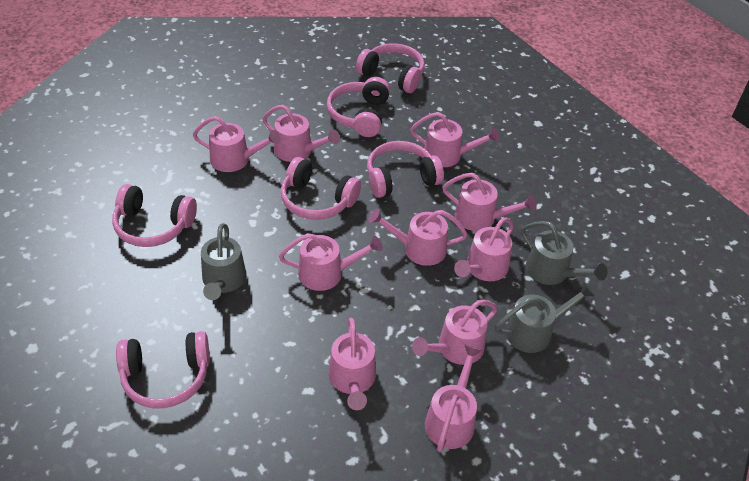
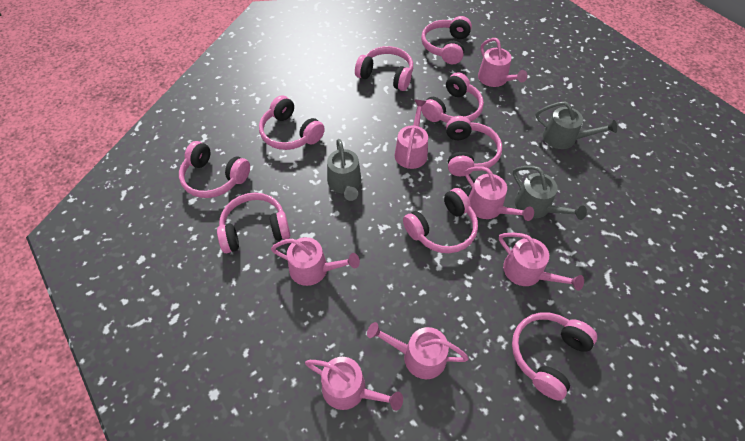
pink headphones: 6 -> 9
pink watering can: 10 -> 7

